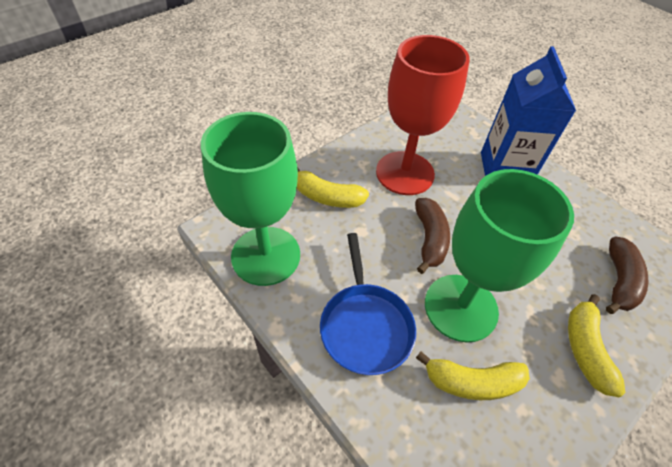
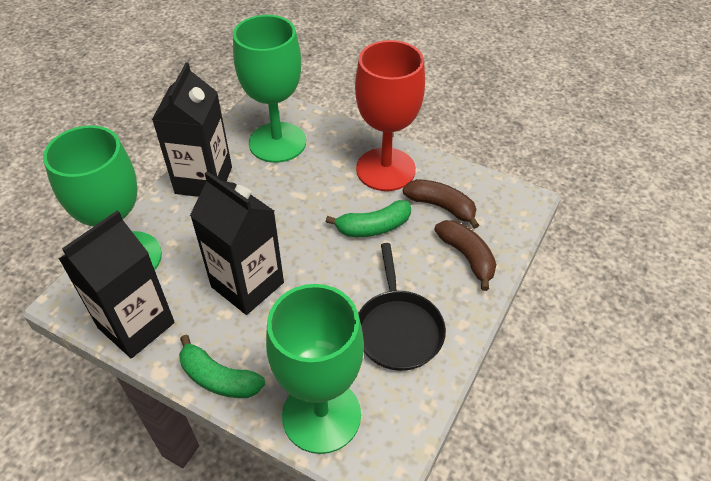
black carton: 0 -> 3
black pan: 0 -> 1
blue carton: 1 -> 0
blue pan: 1 -> 0
green banana: 0 -> 2
green goblet: 2 -> 3
yellow banana: 3 -> 0

